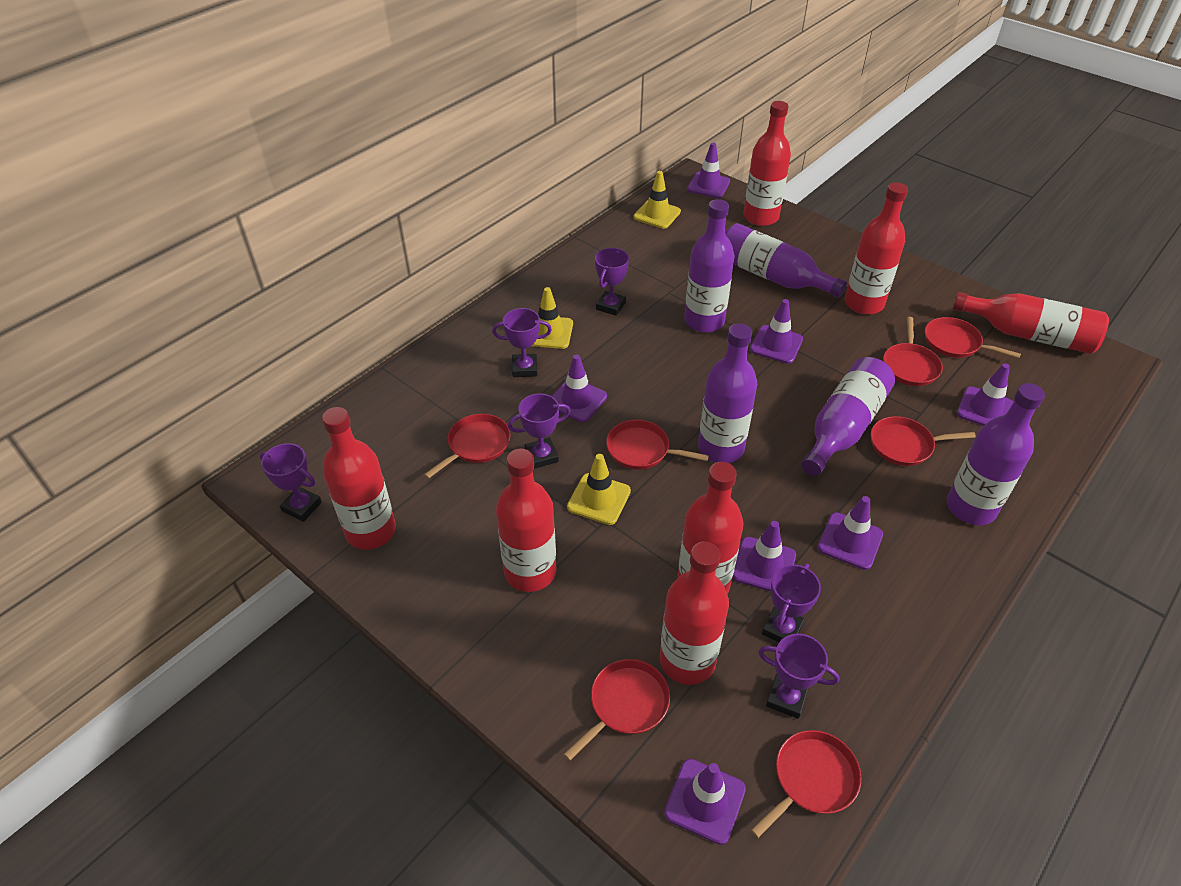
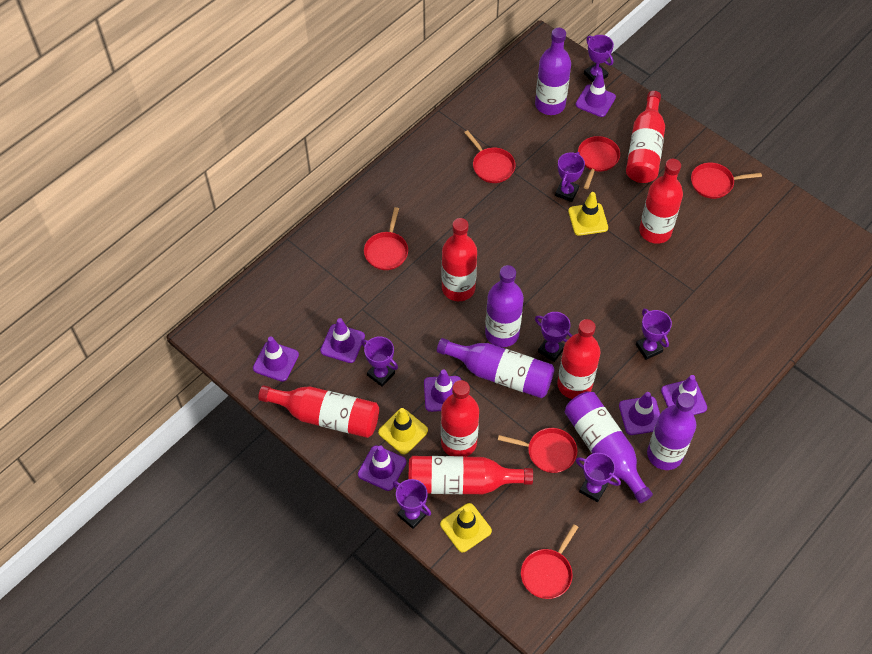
purple trophy: 6 -> 7
red pan: 7 -> 6

